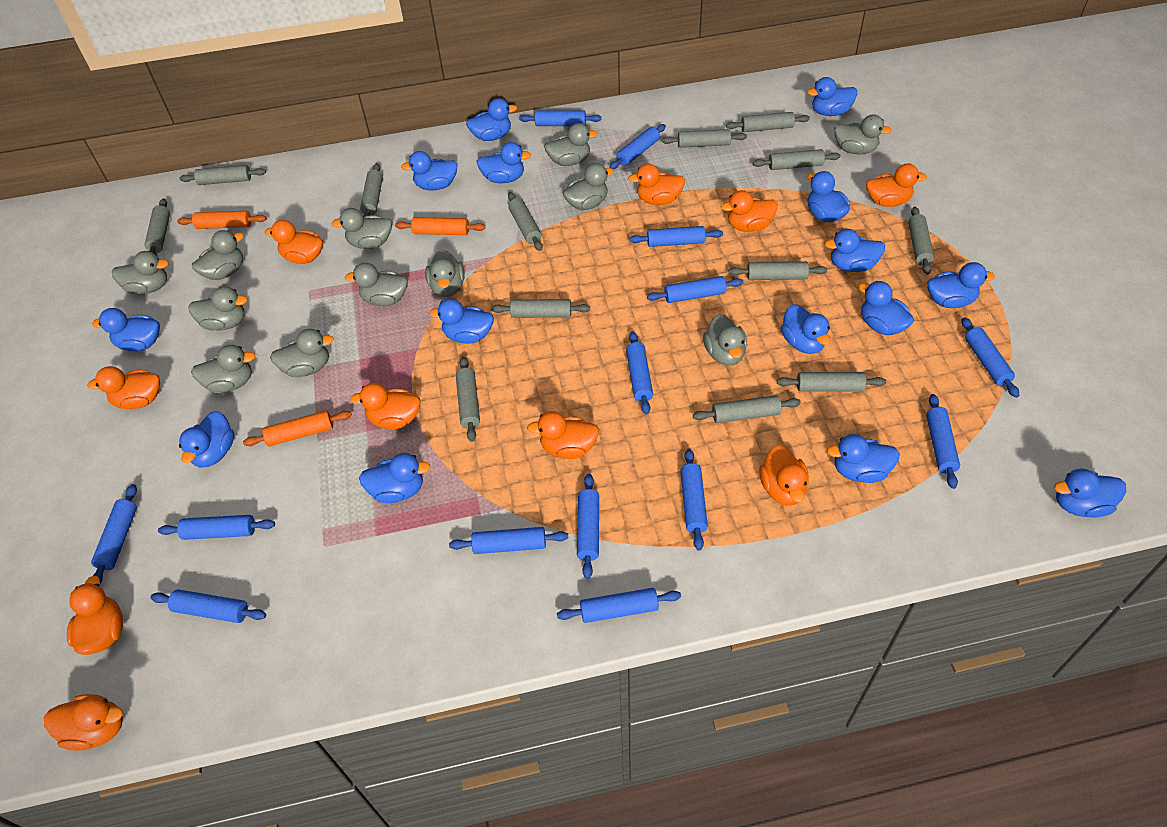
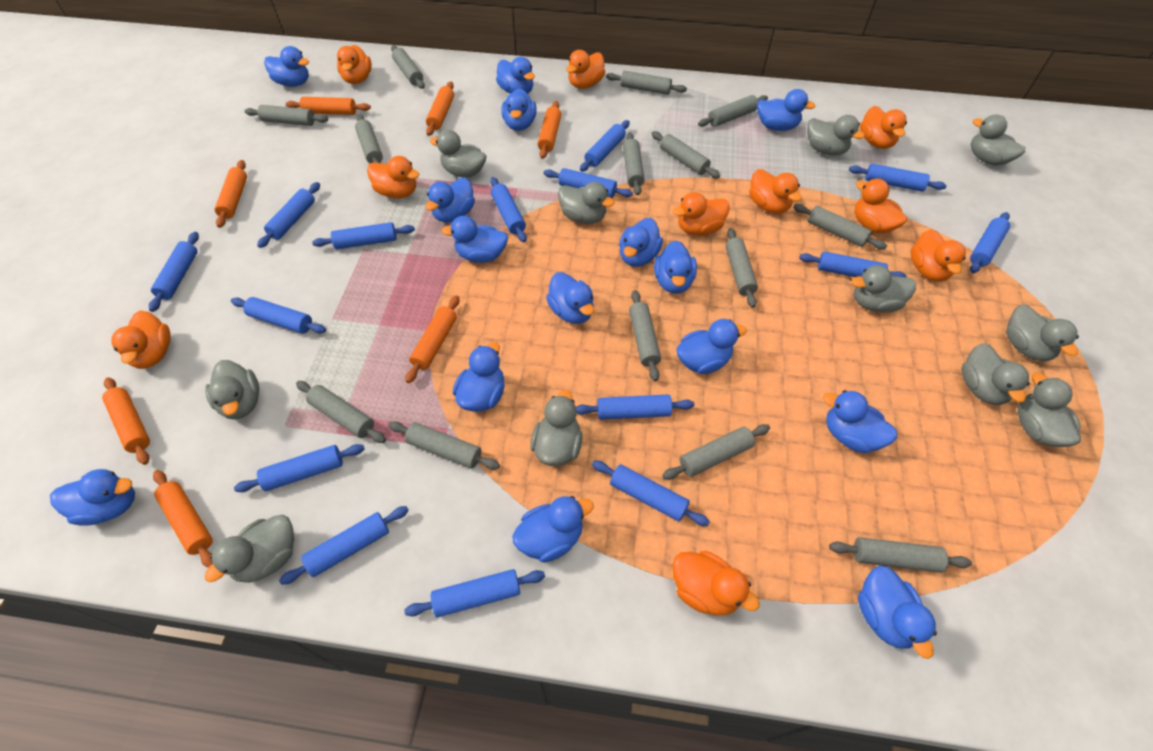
blue rolling pin: 14 -> 15
grey duck: 12 -> 11
grey rolling pin: 13 -> 14
orange rolling pin: 3 -> 7

